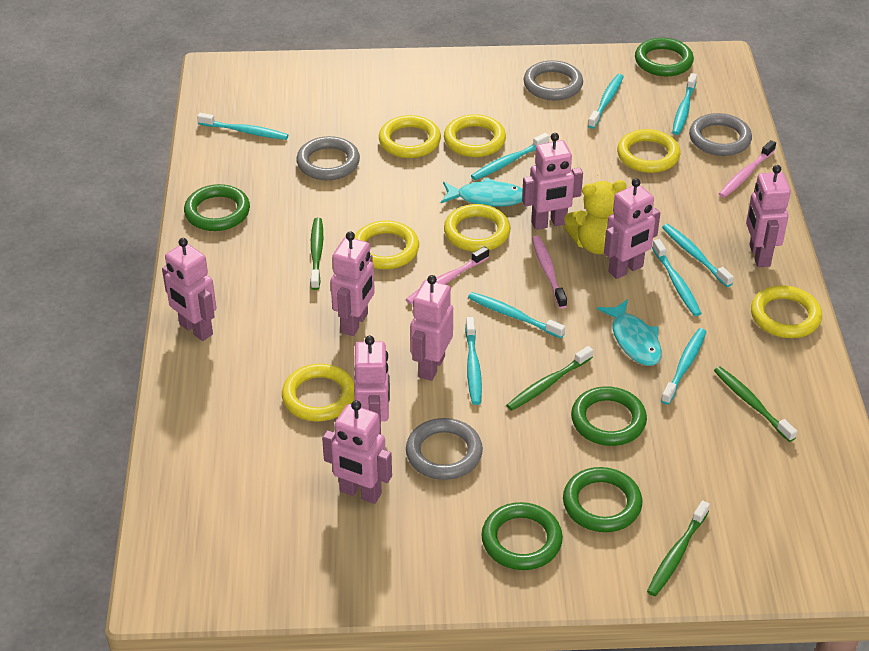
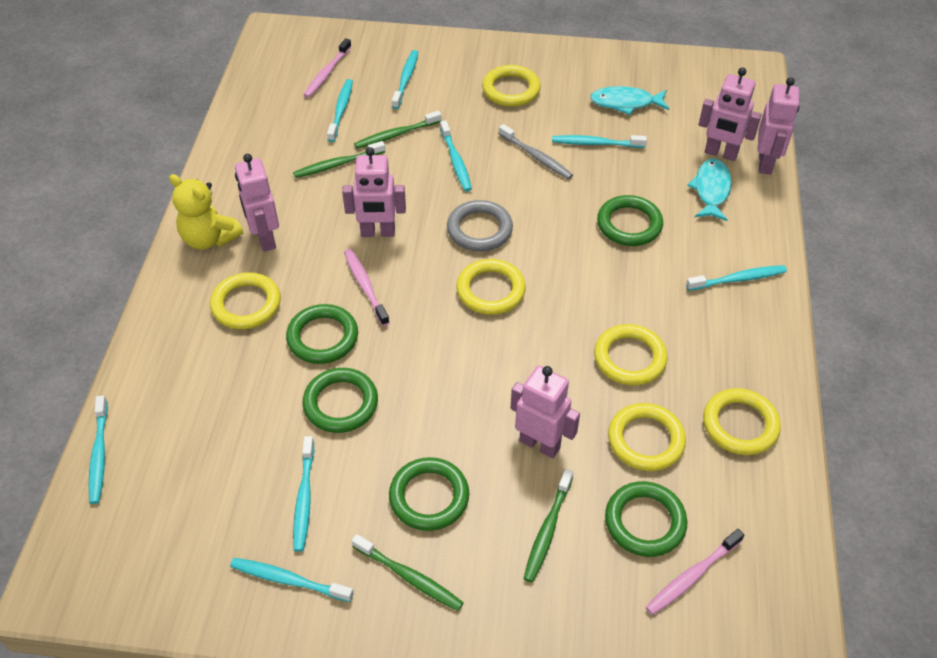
grey ring: 4 -> 1
grey toothbrush: 0 -> 1
pink robot: 8 -> 5
turquoise toothbrush: 9 -> 8
yellow ring: 7 -> 6

